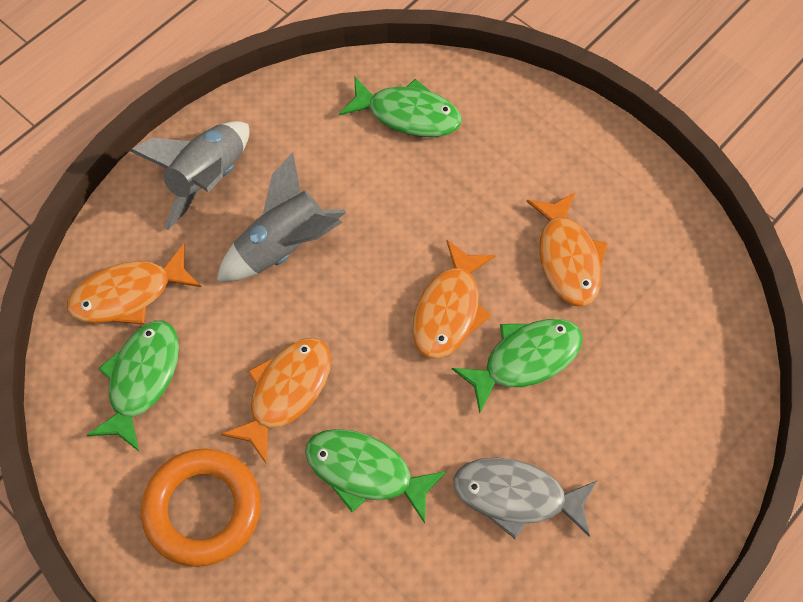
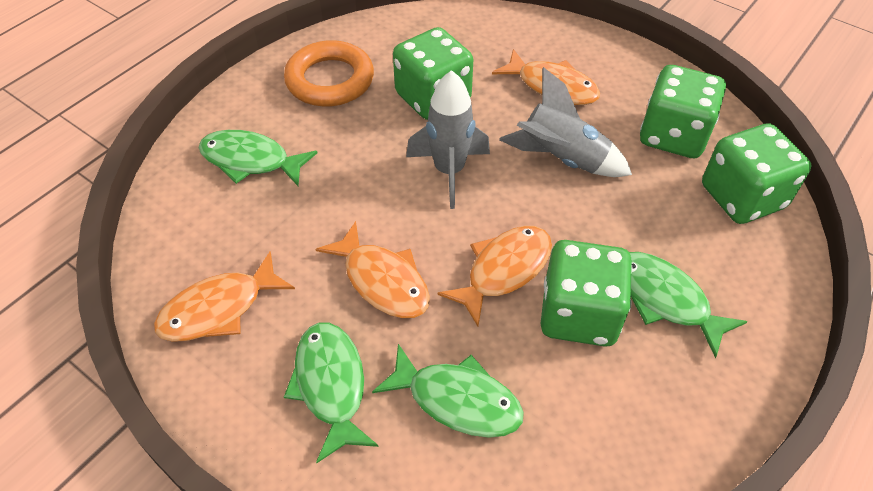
green dice: 0 -> 4
grey fish: 1 -> 0

